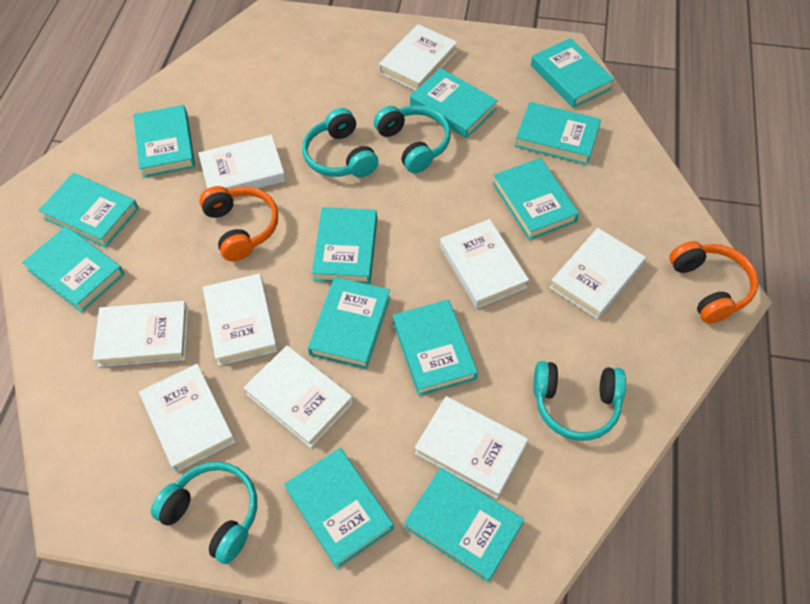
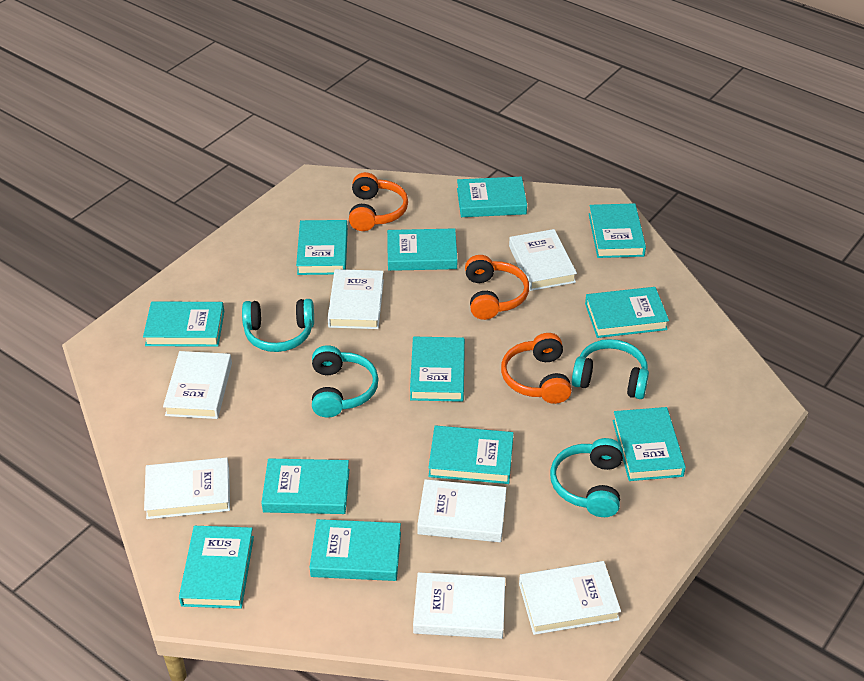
orange headphones: 2 -> 3
white book: 9 -> 7

